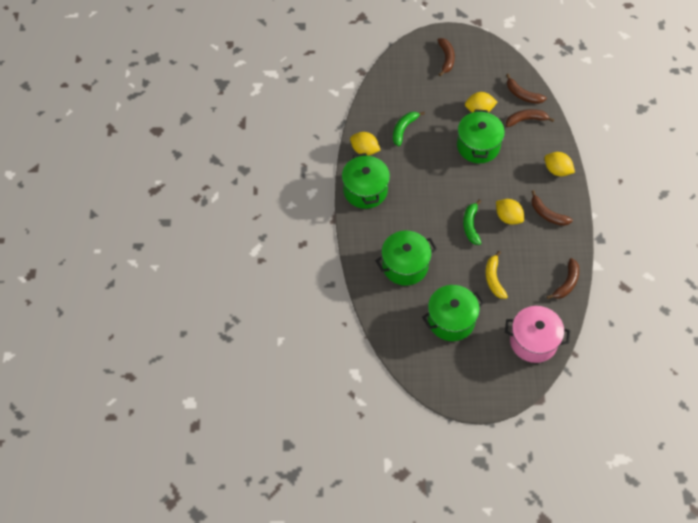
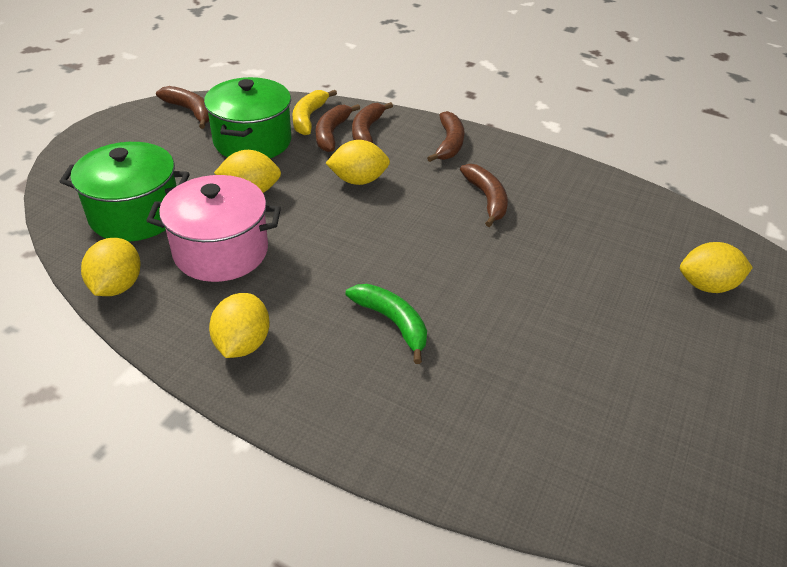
green banana: 2 -> 1
green pot: 4 -> 2
yellow lemon: 4 -> 5

